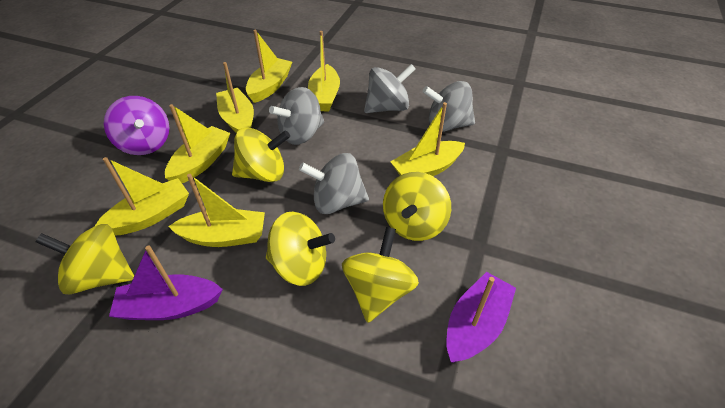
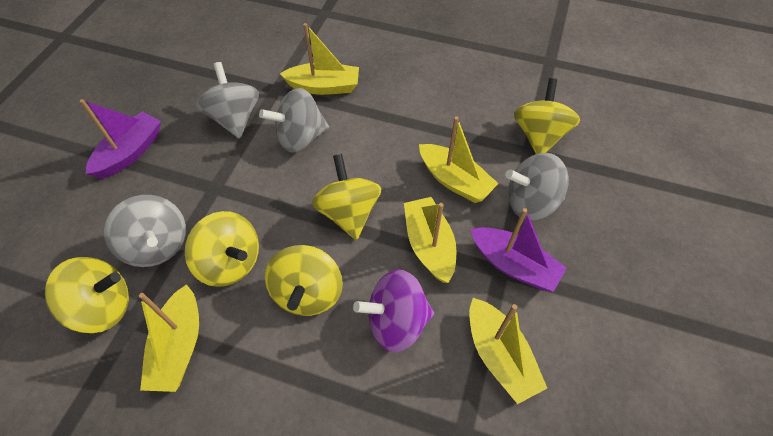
yellow boat: 7 -> 5

